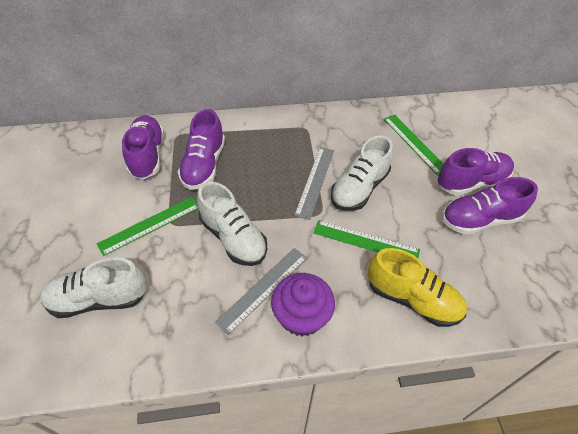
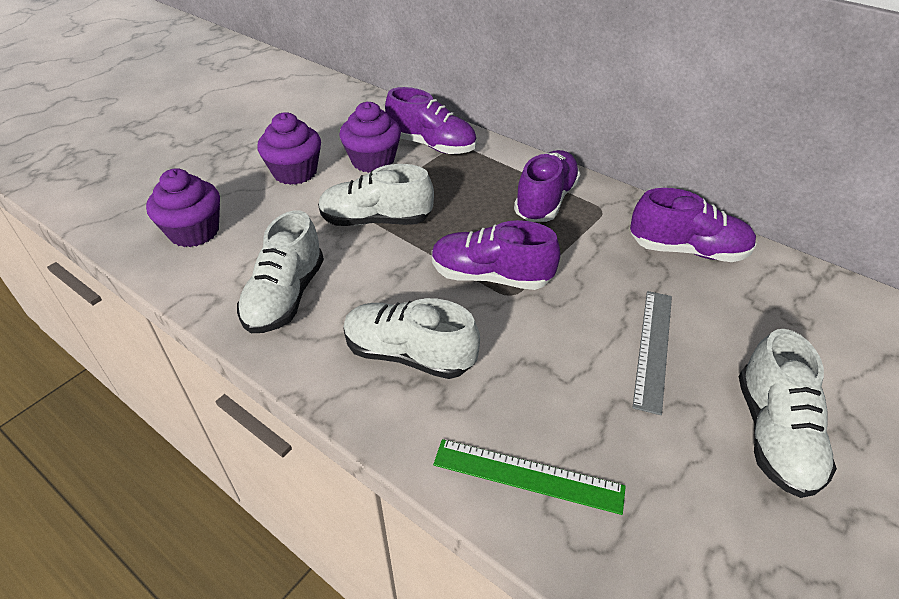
green ruler: 3 -> 1
grey ruler: 2 -> 1
purple cupcake: 1 -> 3
white shoe: 3 -> 4
yellow shoe: 1 -> 0

